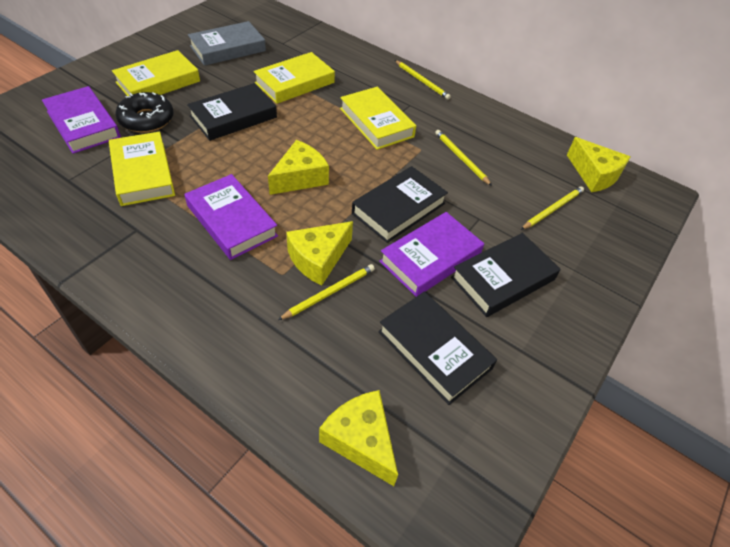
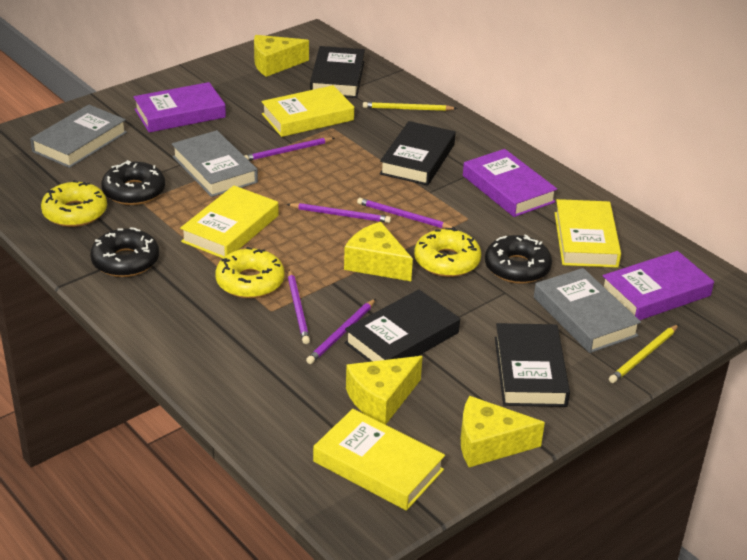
black donut: 1 -> 3
grey book: 1 -> 3
purple pencil: 0 -> 5
yellow donut: 0 -> 3
yellow pencil: 4 -> 2

